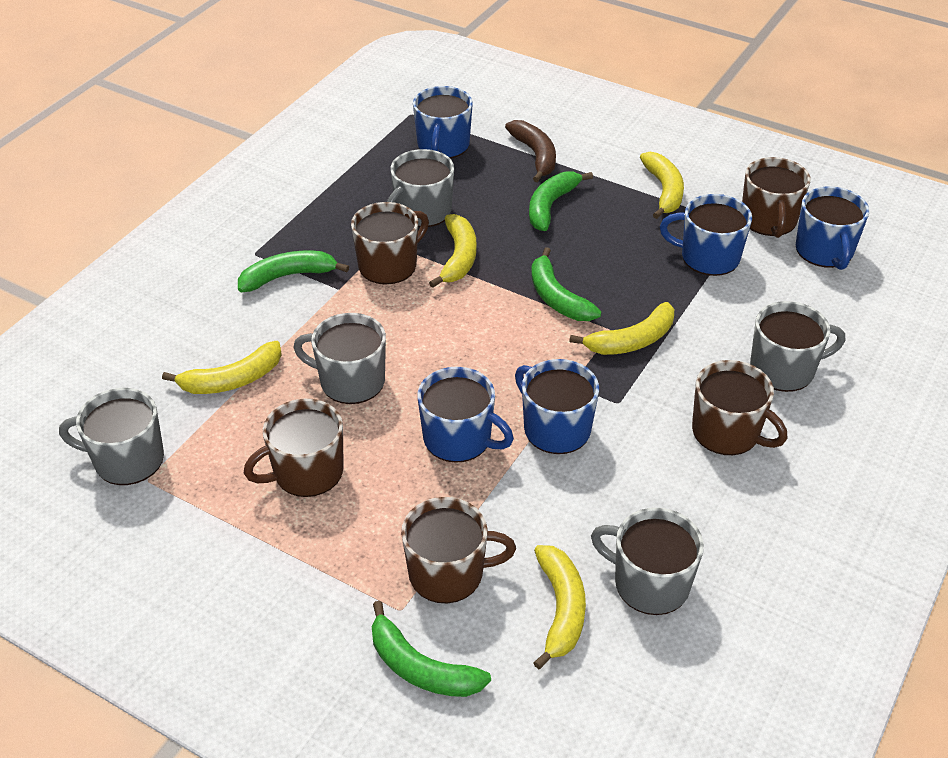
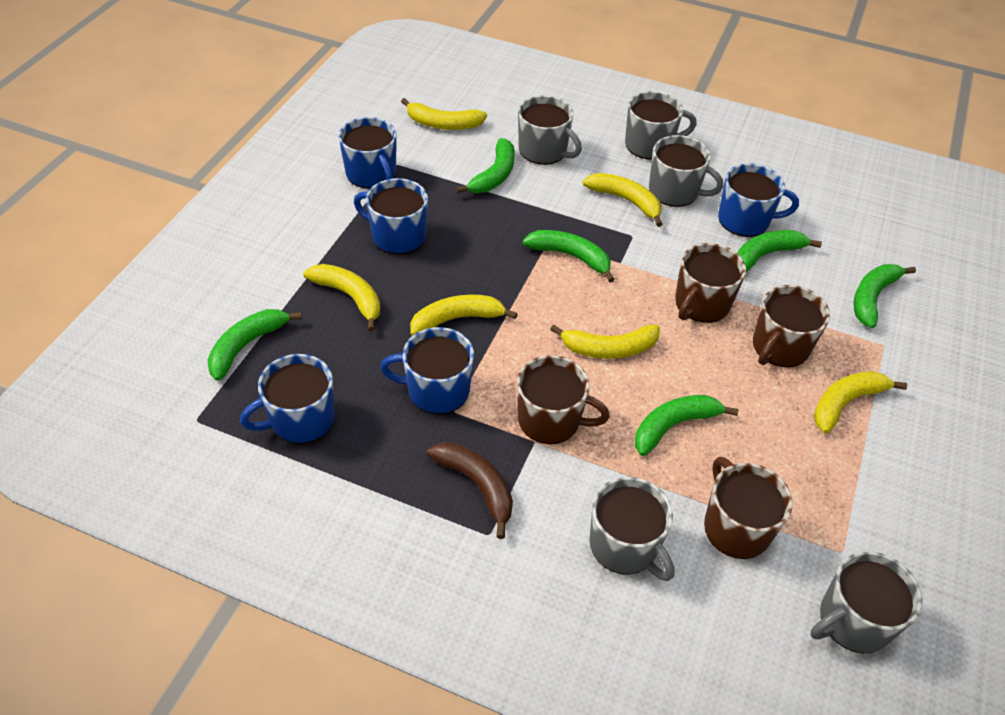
brown mug: 5 -> 4
green banana: 4 -> 6
yellow banana: 5 -> 6

